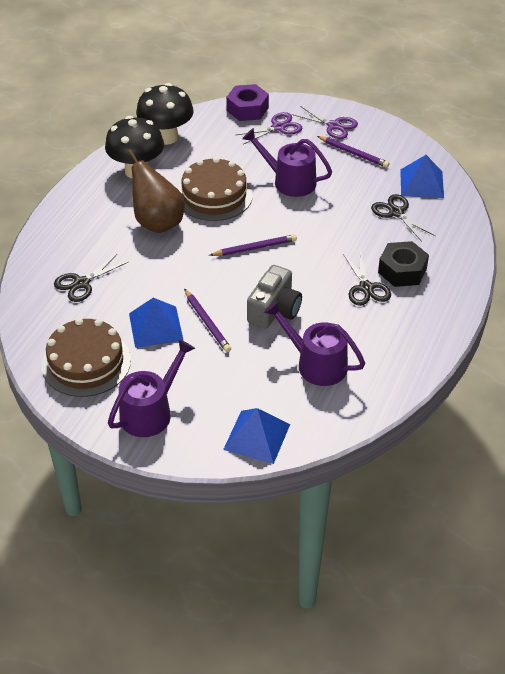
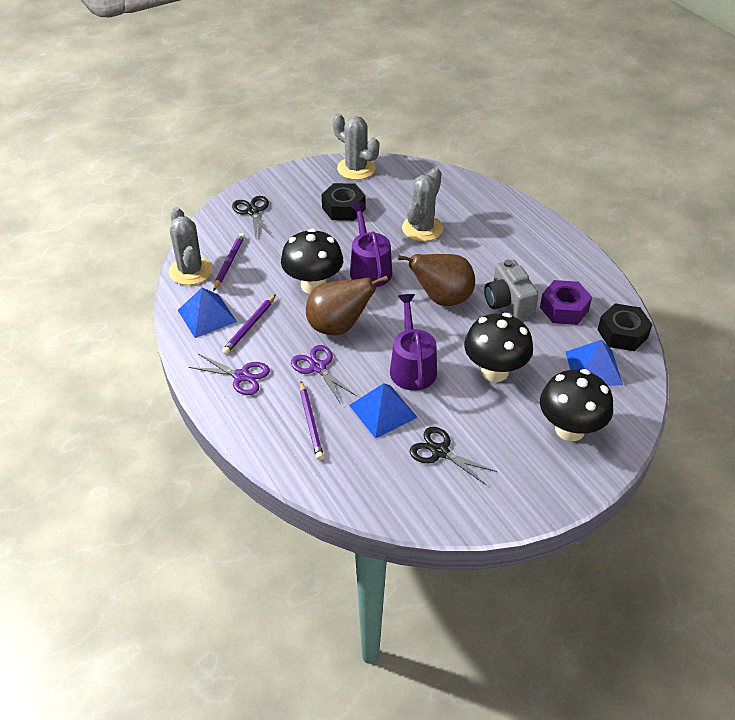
black mushroom: 2 -> 3
black nut: 1 -> 2
black scissors: 3 -> 2
brown cake: 2 -> 0
brown pear: 1 -> 2
grey cactus: 0 -> 3
purple watering can: 3 -> 2

